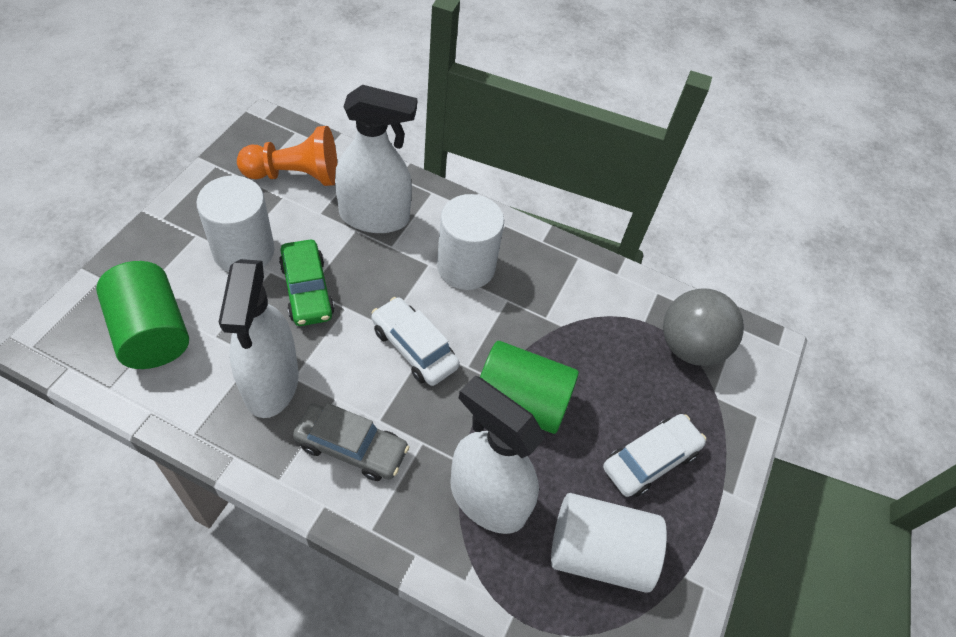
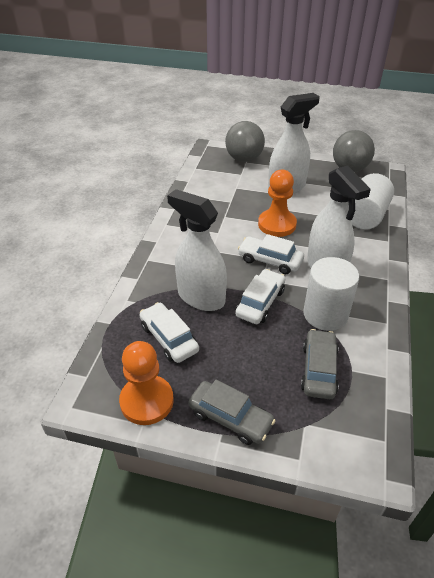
green car: 1 -> 0
green cylinder: 2 -> 0
grey ball: 1 -> 2
grey car: 1 -> 2
orange pawn: 1 -> 2
white car: 2 -> 3
white cylinder: 3 -> 2

